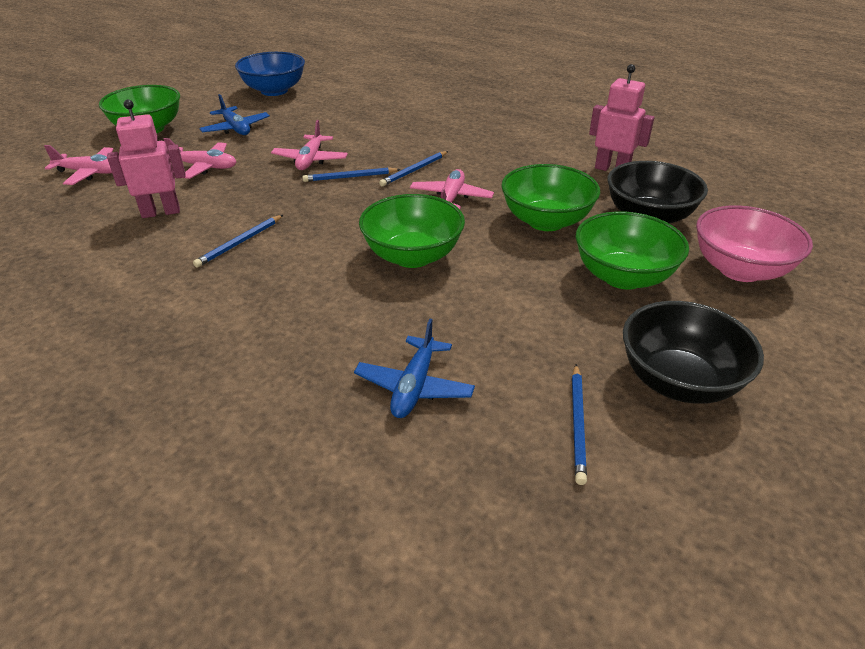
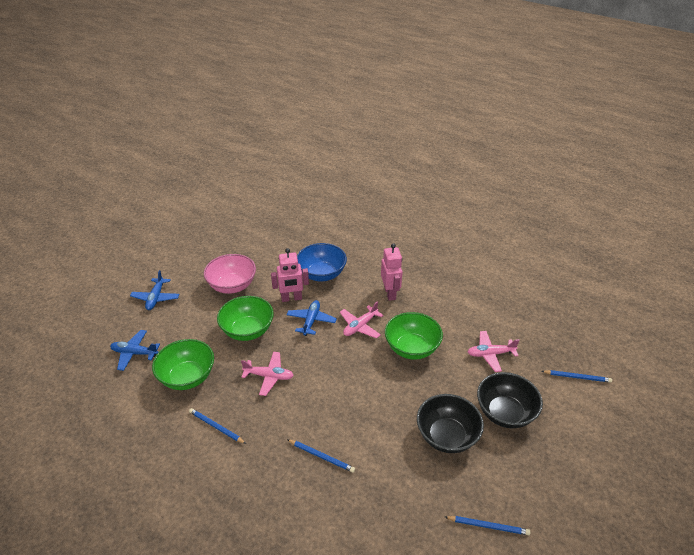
blue plane: 2 -> 3
green bowl: 4 -> 3
pink plane: 4 -> 3

